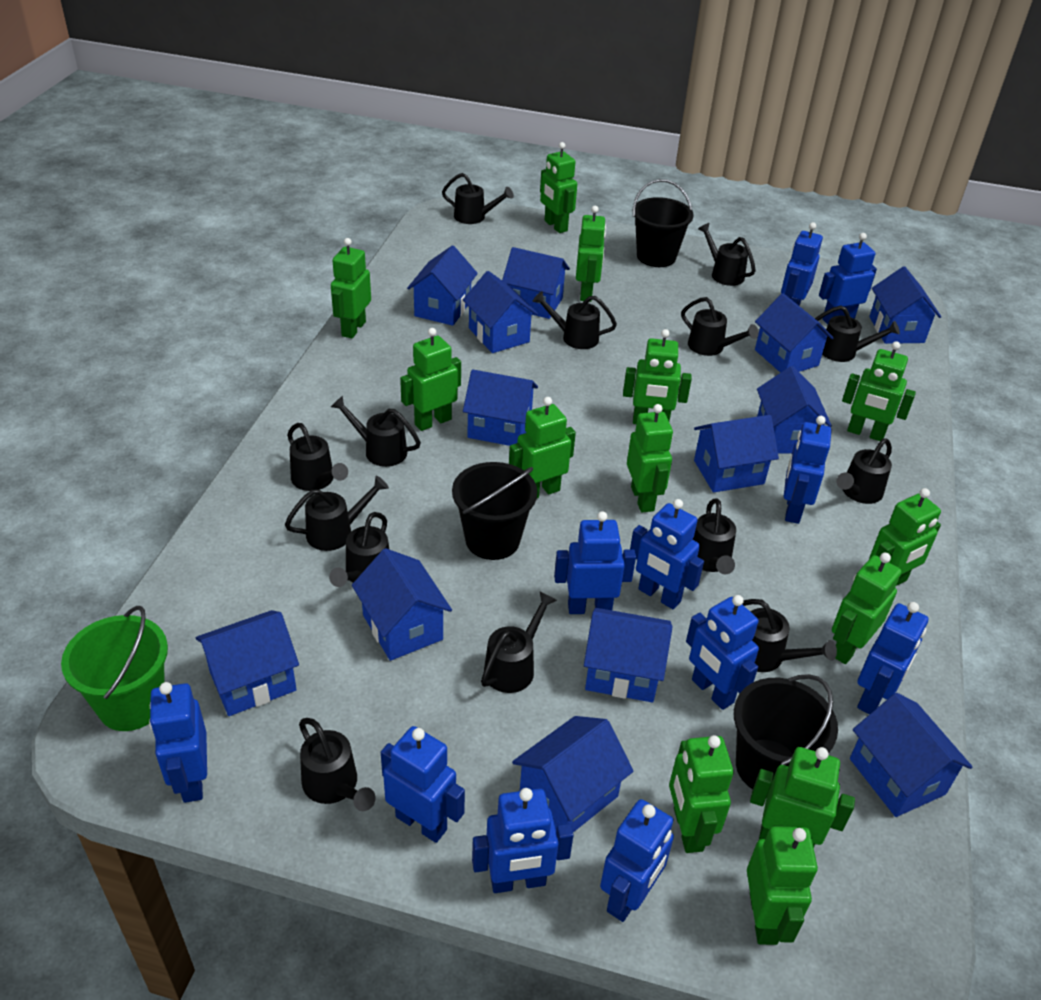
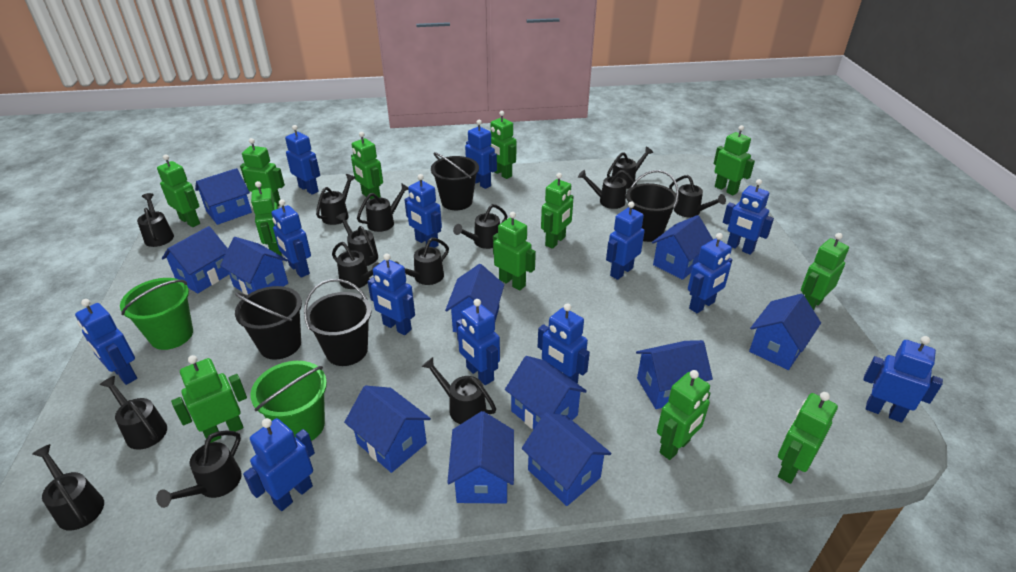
black bucket: 3 -> 4
blue house: 13 -> 11
blue robot: 11 -> 13
green bucket: 1 -> 2
green robot: 13 -> 12

